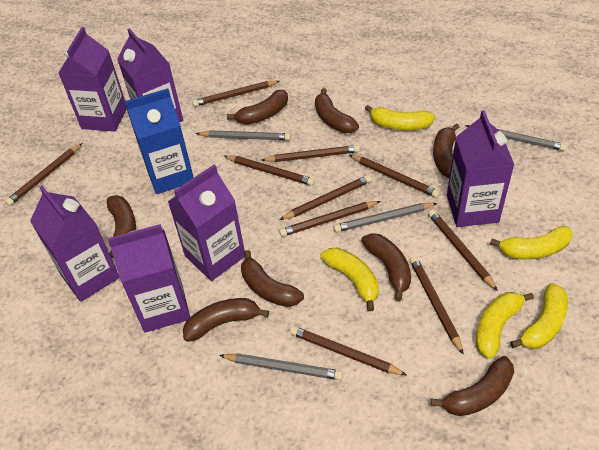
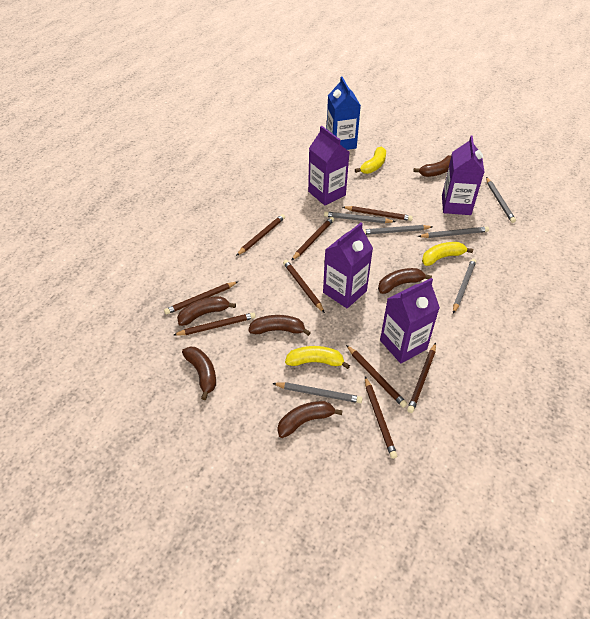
brown banana: 8 -> 6
brown pencil: 10 -> 9
grey pencil: 4 -> 6
purple carton: 6 -> 4
yellow banana: 5 -> 3

